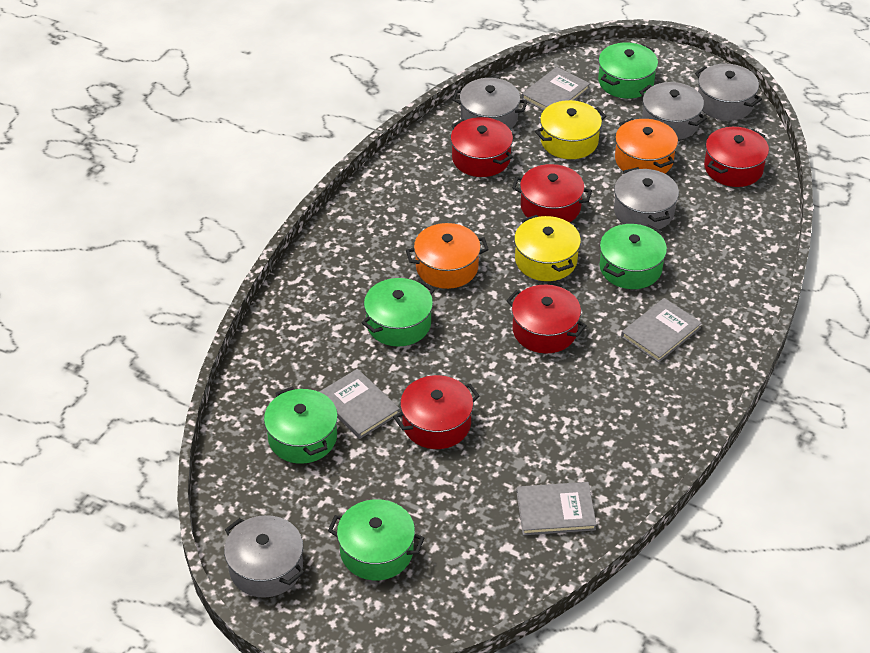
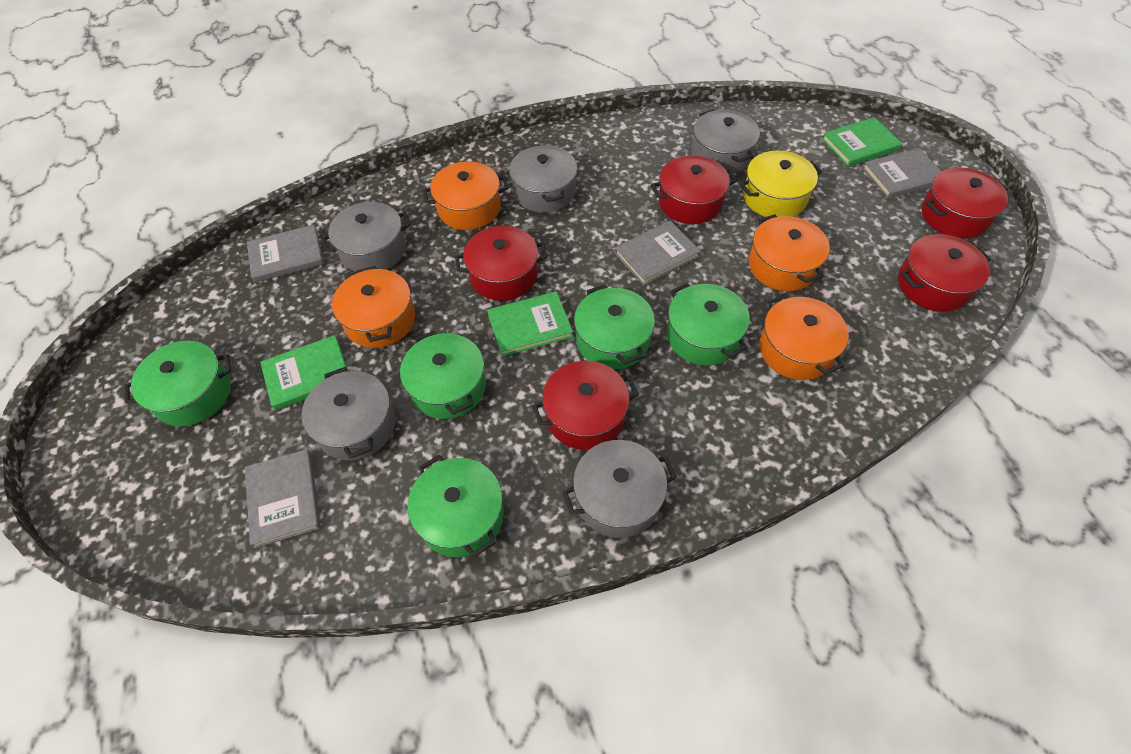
green book: 0 -> 3
orange pot: 2 -> 4
yellow pot: 2 -> 1

